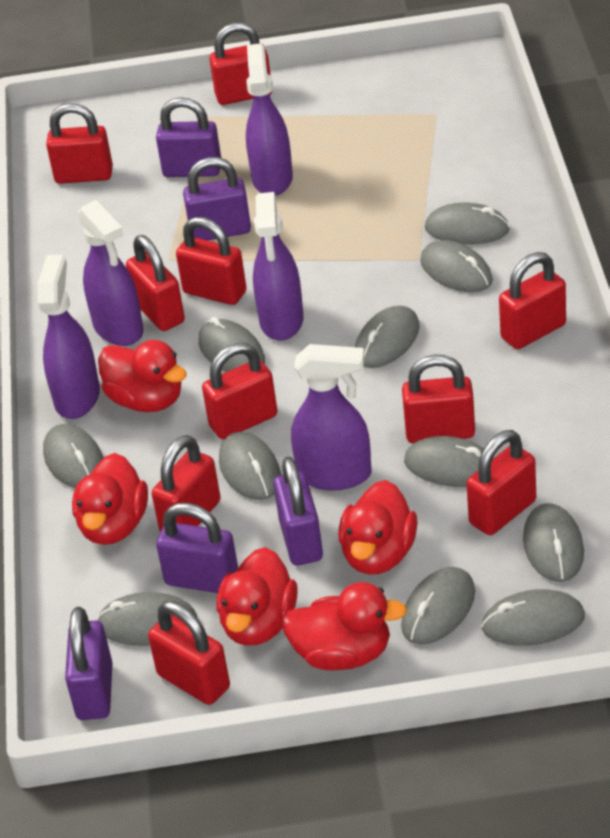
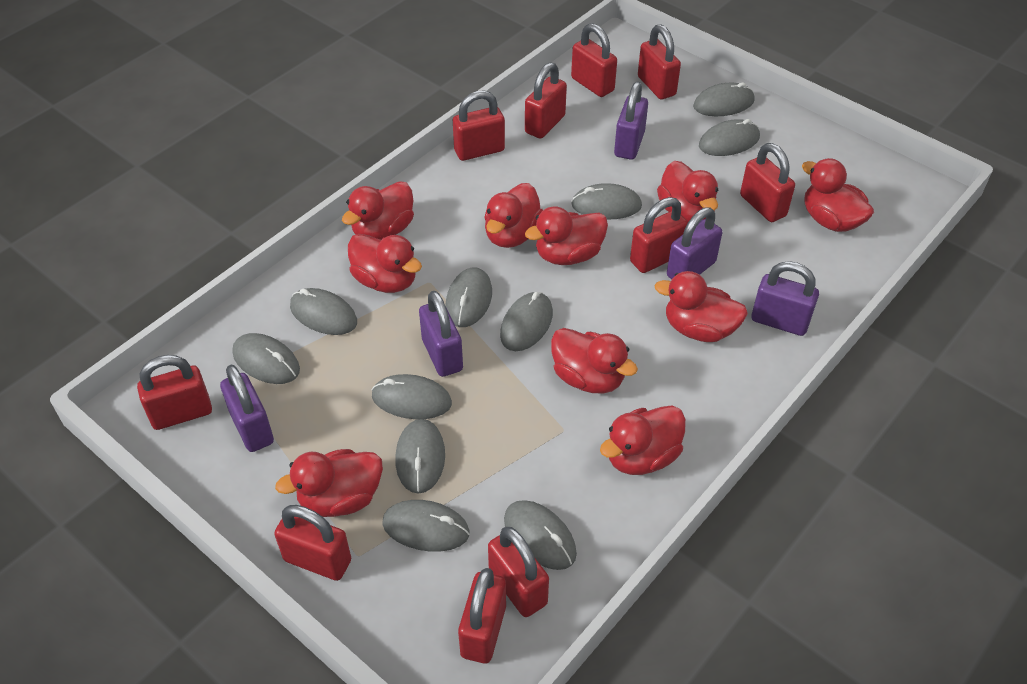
purple spray bottle: 5 -> 0
red duck: 5 -> 10

